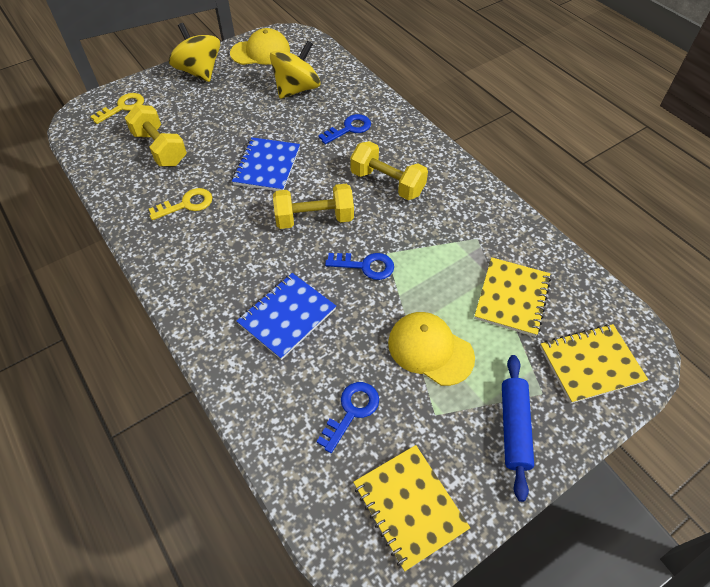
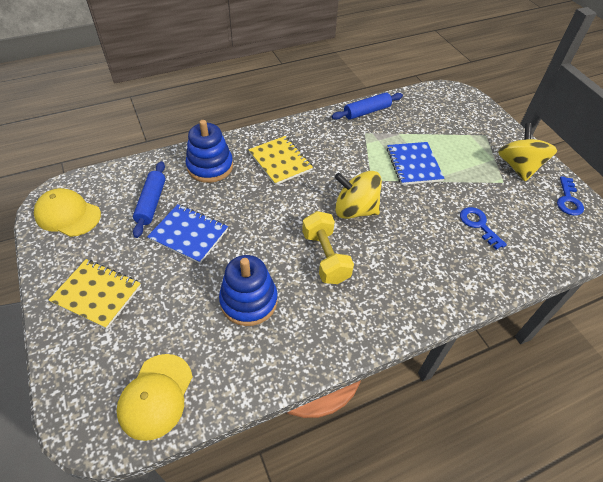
blue key: 3 -> 2
blue rolling pin: 1 -> 2
blue stacking toy: 0 -> 2
yellow dumbbell: 3 -> 1
yellow key: 2 -> 0
yellow notebook: 3 -> 2

